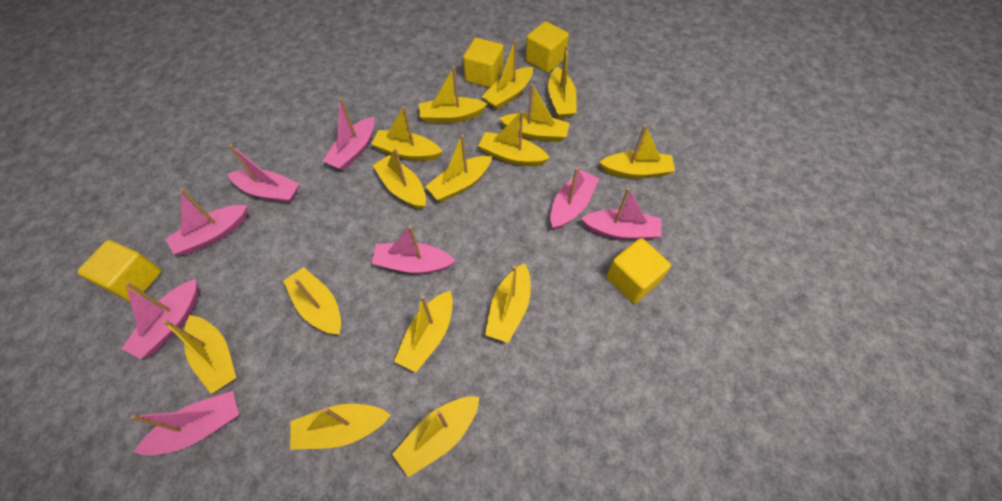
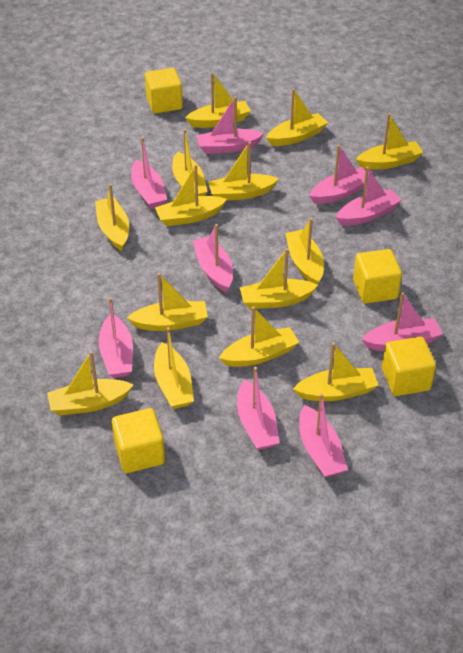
pink boat: 8 -> 9
yellow boat: 15 -> 14

